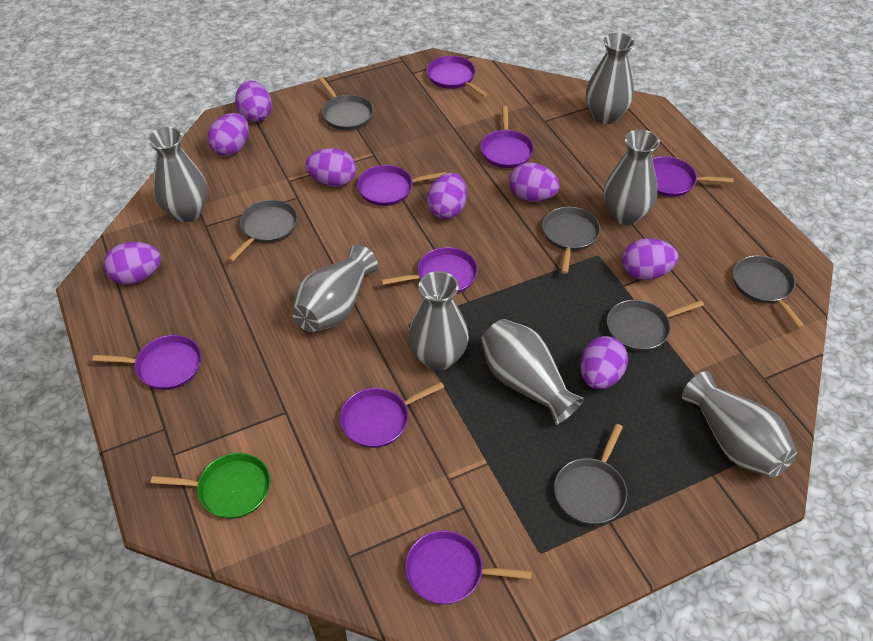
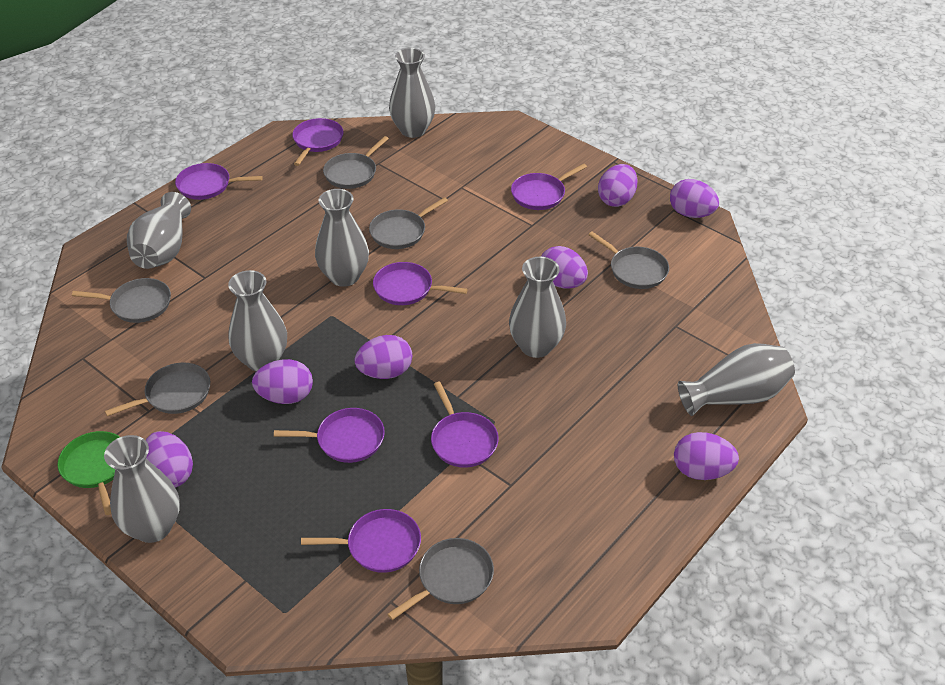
purple egg: 8 -> 7
purple pan: 8 -> 7

